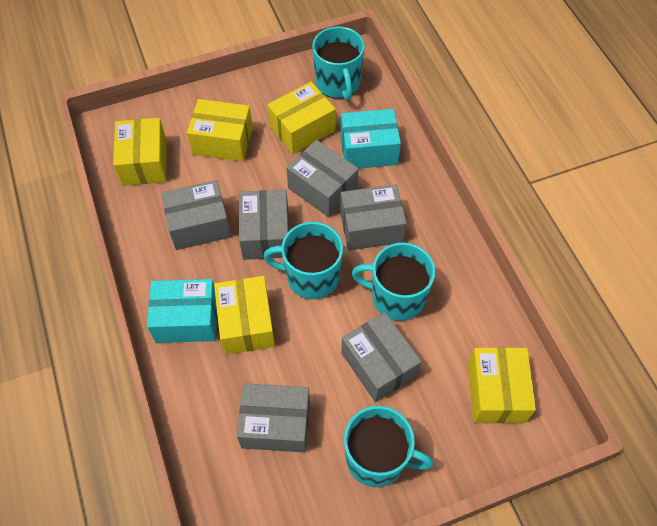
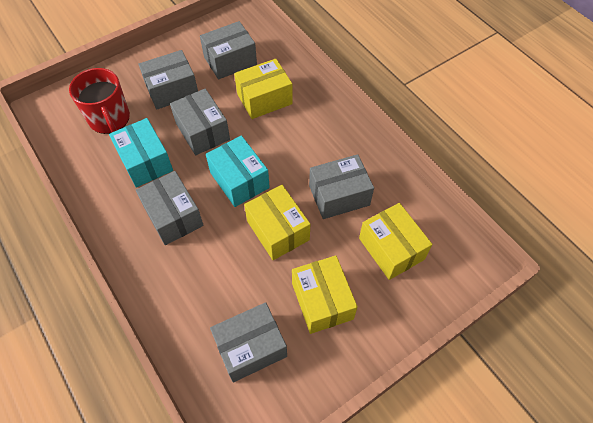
red mug: 0 -> 1
turquoise mug: 4 -> 0
yellow box: 5 -> 4

